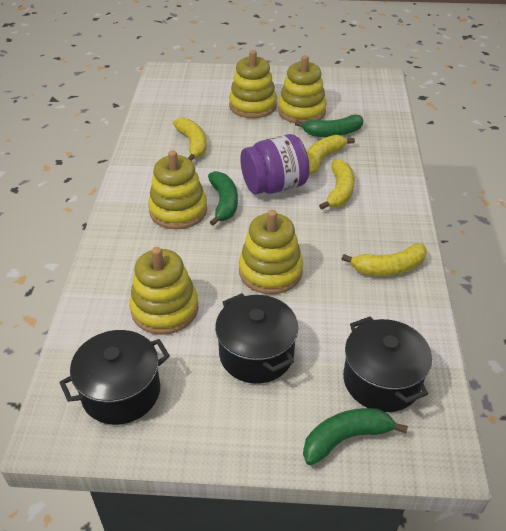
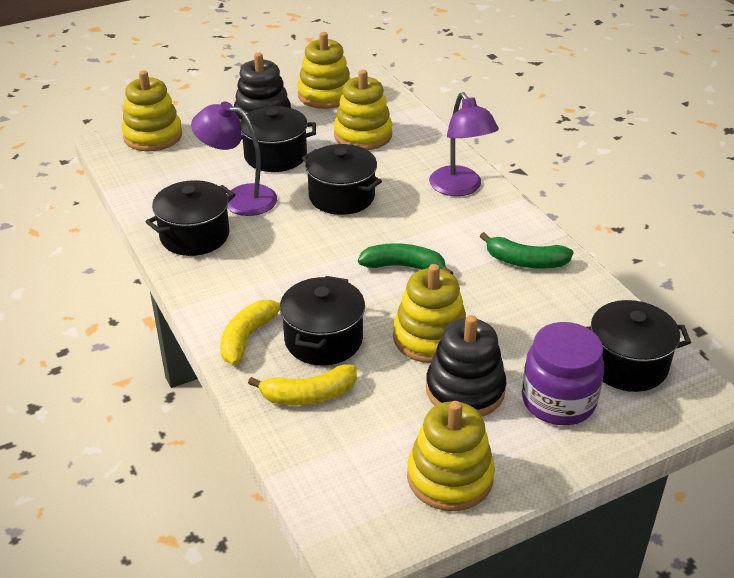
black pot: 3 -> 5
black stacking toy: 0 -> 2
green banana: 3 -> 2
purple lamp: 0 -> 2
yellow banana: 4 -> 2

